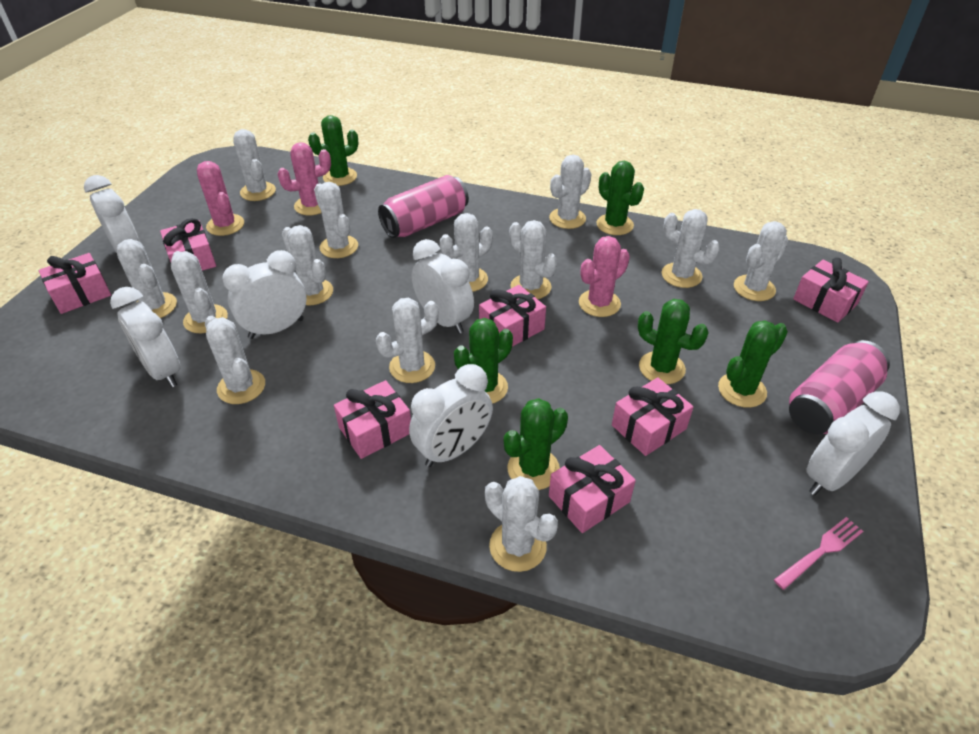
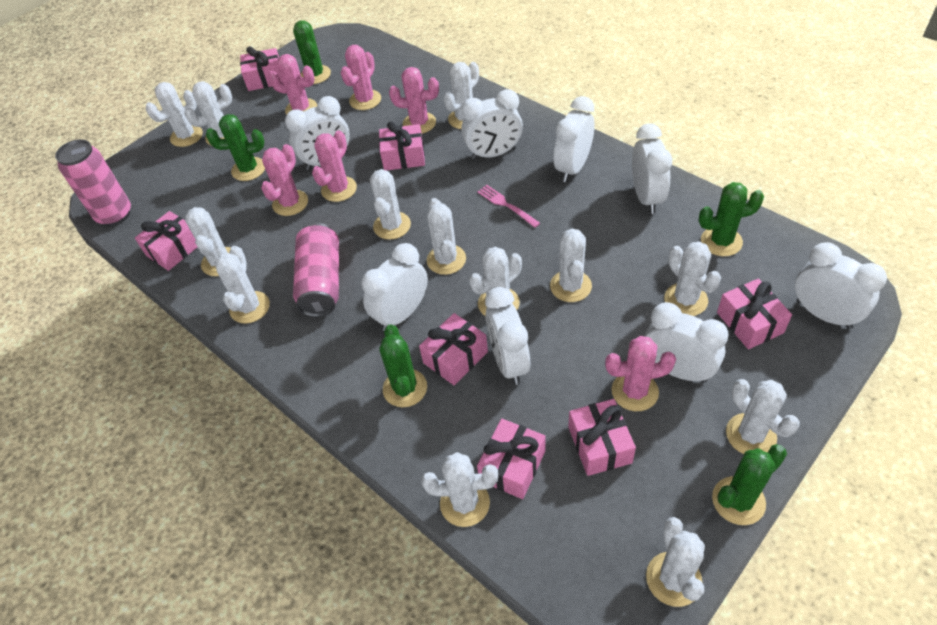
green cactus: 6 -> 5
pink cactus: 3 -> 6
white clock: 6 -> 8

